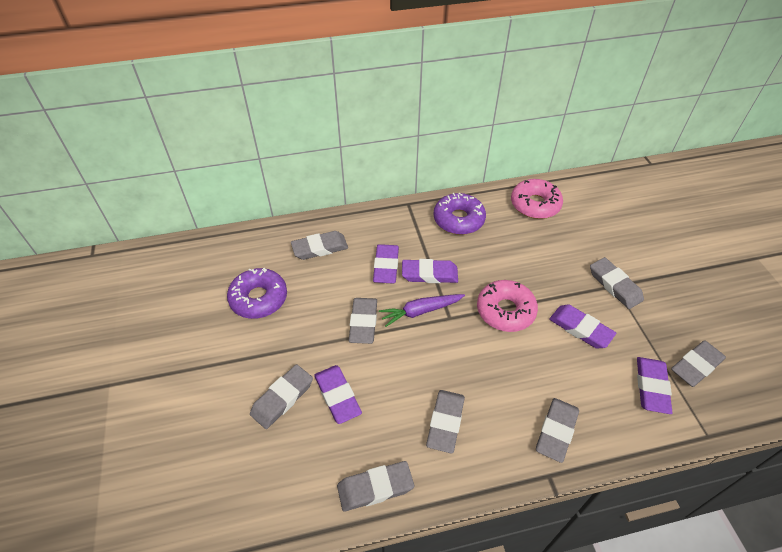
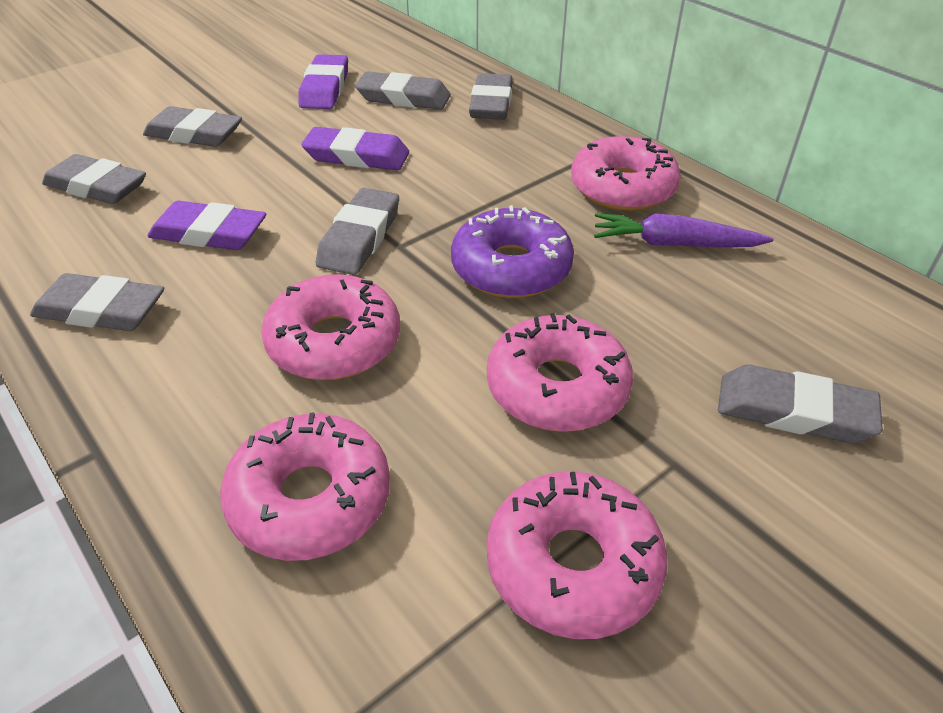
grey eraser: 8 -> 7
pink donut: 2 -> 5
purple donut: 2 -> 1
purple eraser: 5 -> 3

